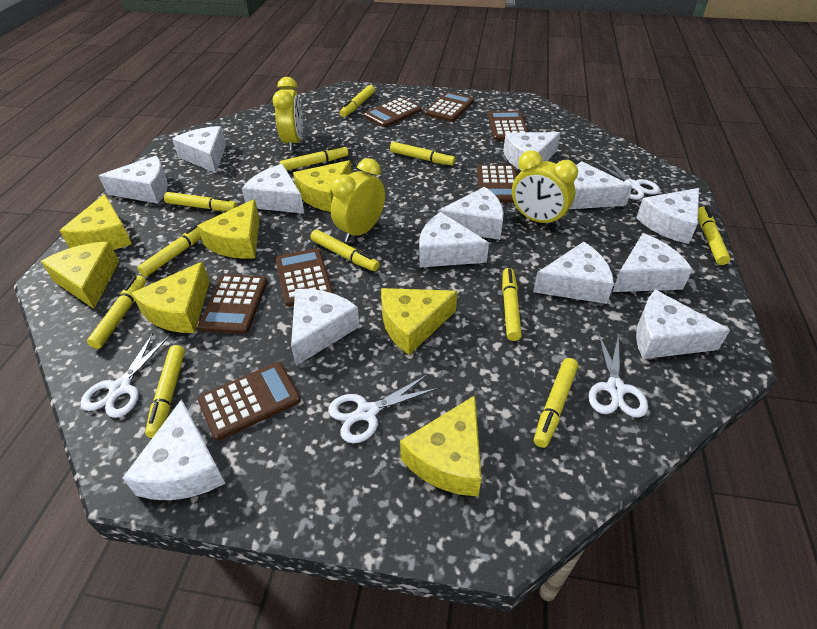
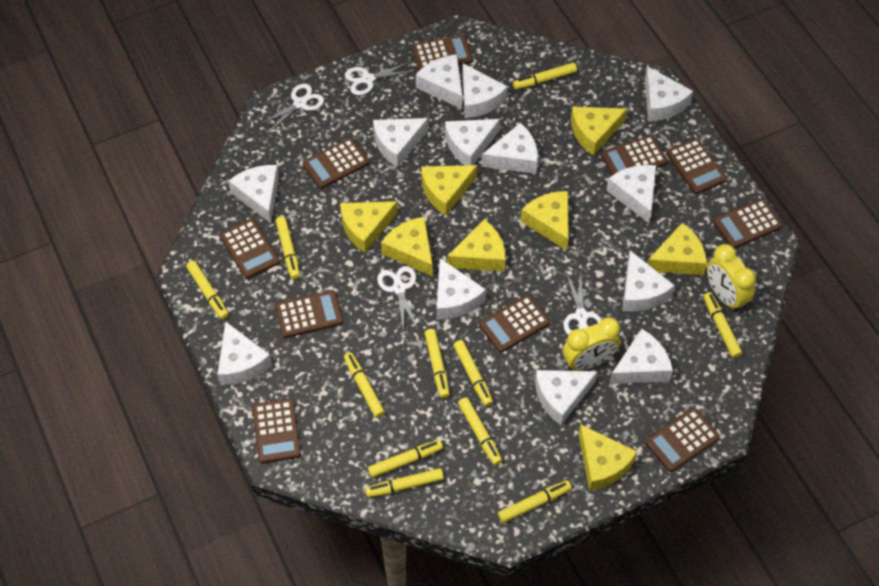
brown calculator: 7 -> 10
yellow cheese: 7 -> 8
yellow clock: 3 -> 2

